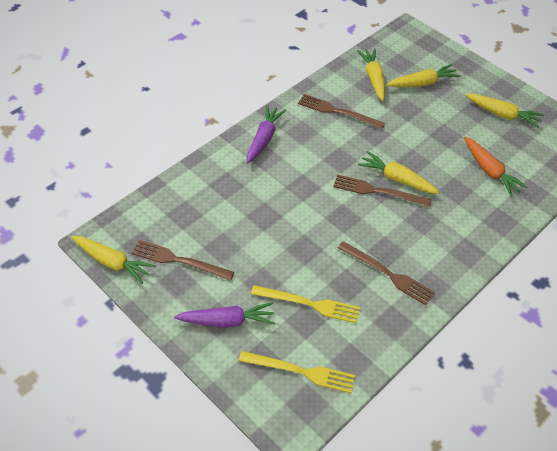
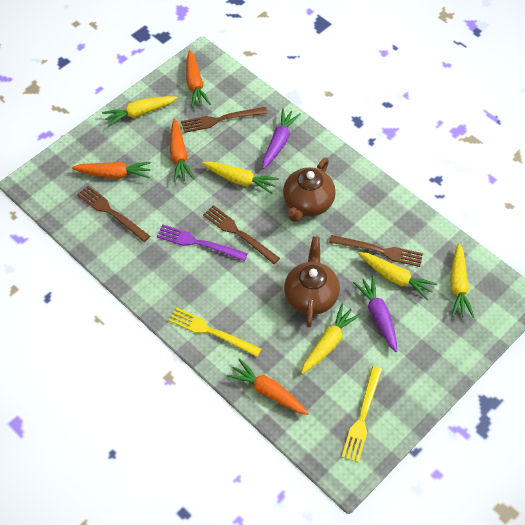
brown teapot: 0 -> 2
orange carrot: 1 -> 4
purple fork: 0 -> 1

